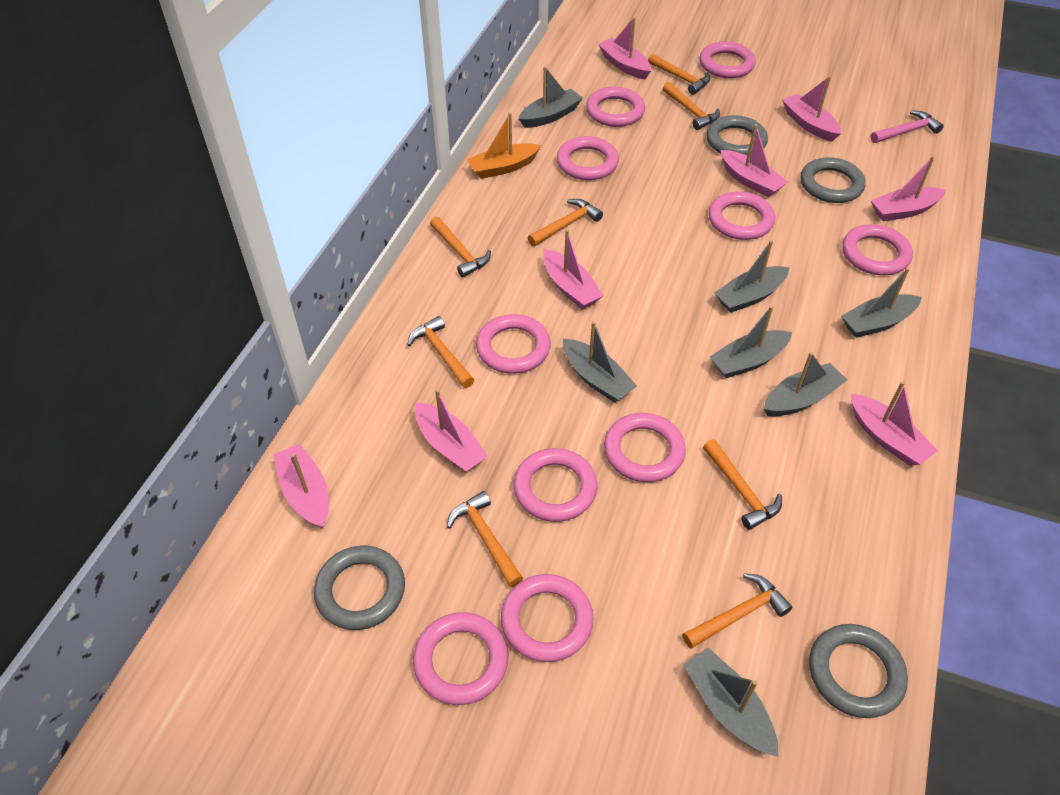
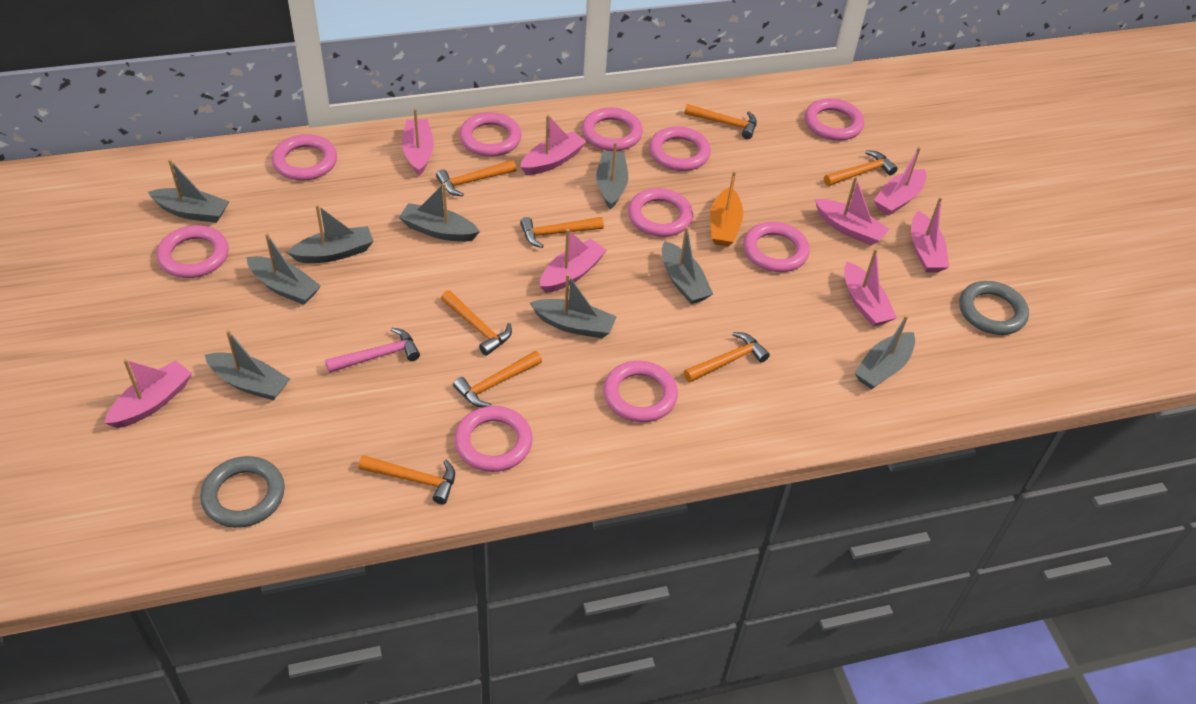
grey boat: 7 -> 9
grey ring: 4 -> 2

